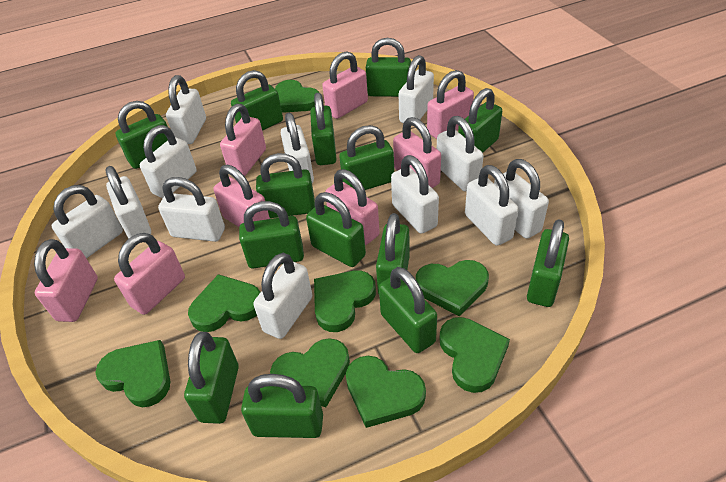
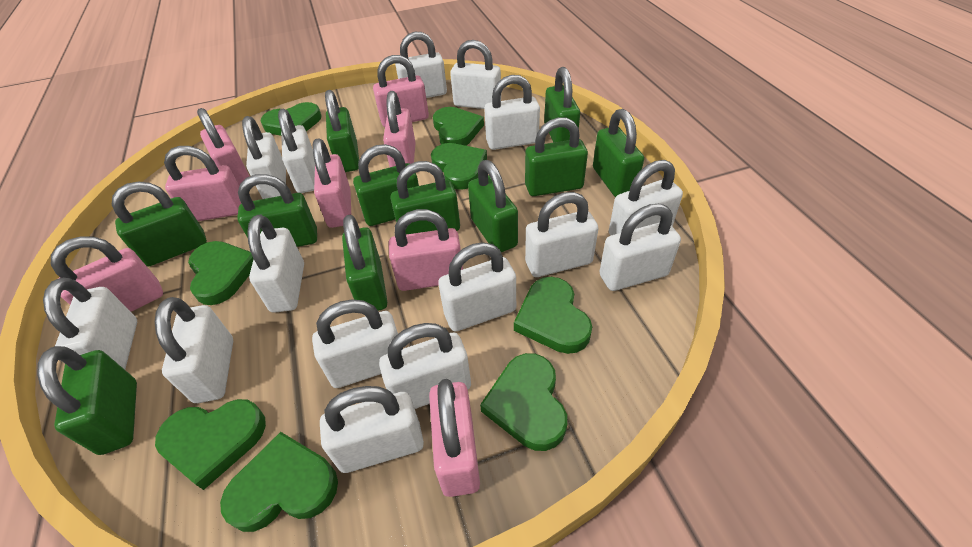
green padlock: 14 -> 11
white padlock: 12 -> 15

